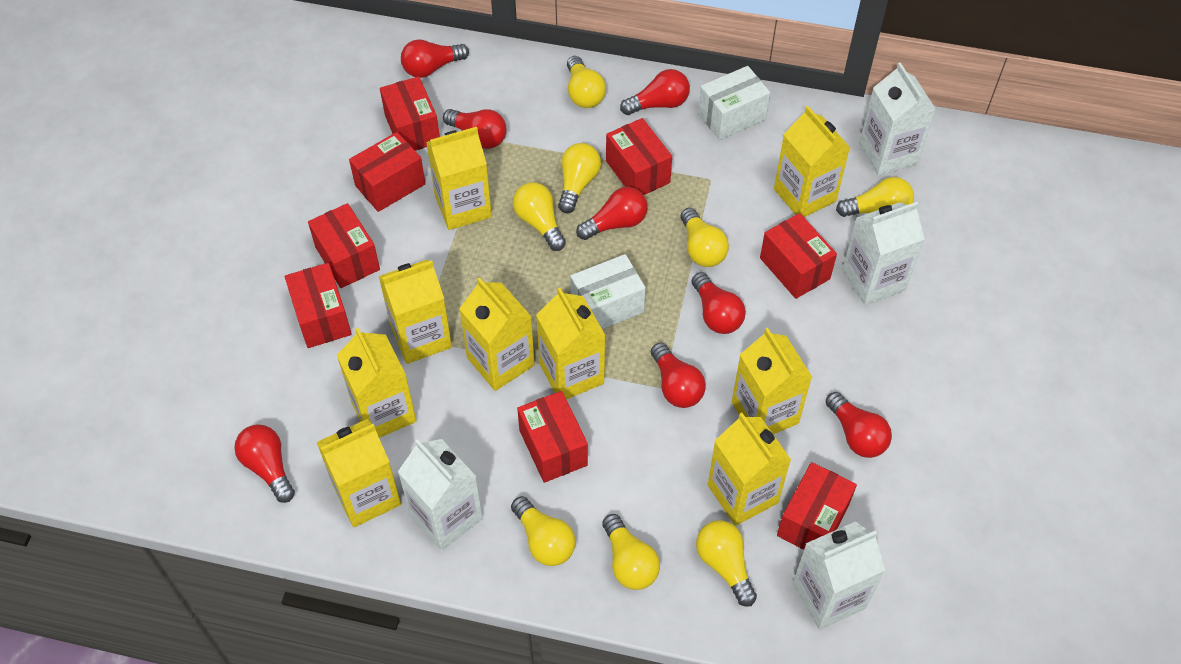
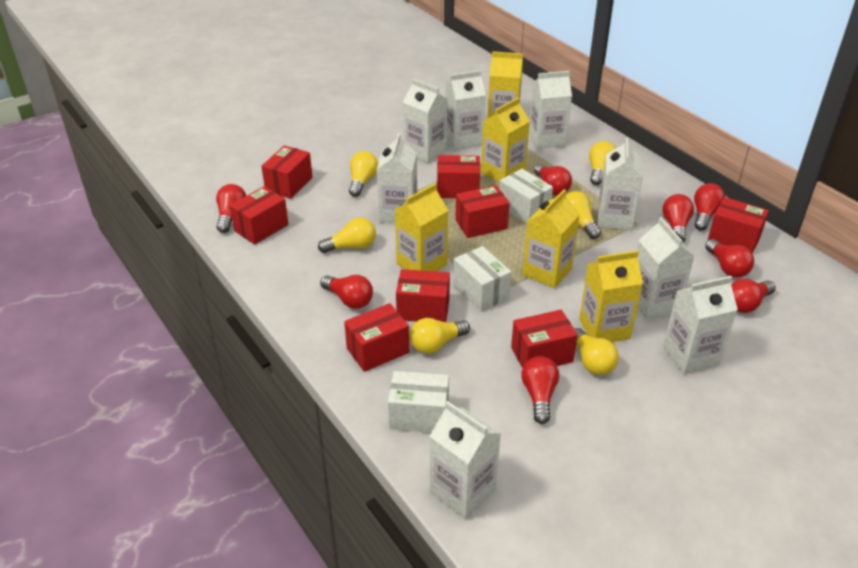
white box: 2 -> 3
white carton: 4 -> 8
yellow carton: 9 -> 5
yellow light bulb: 8 -> 6

